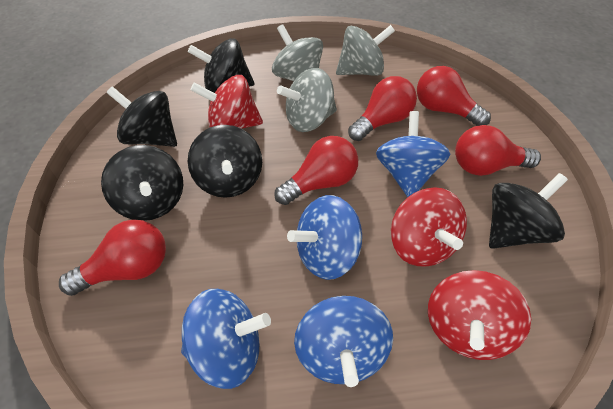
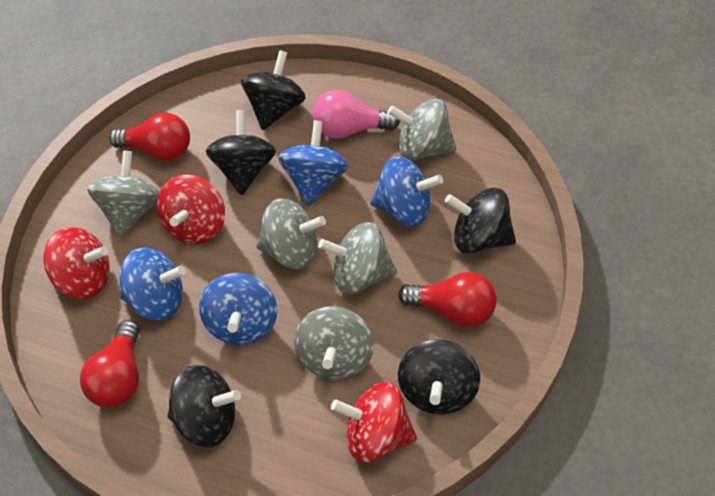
grey spinning top: 3 -> 5
pink light bulb: 0 -> 1
red light bulb: 5 -> 3

